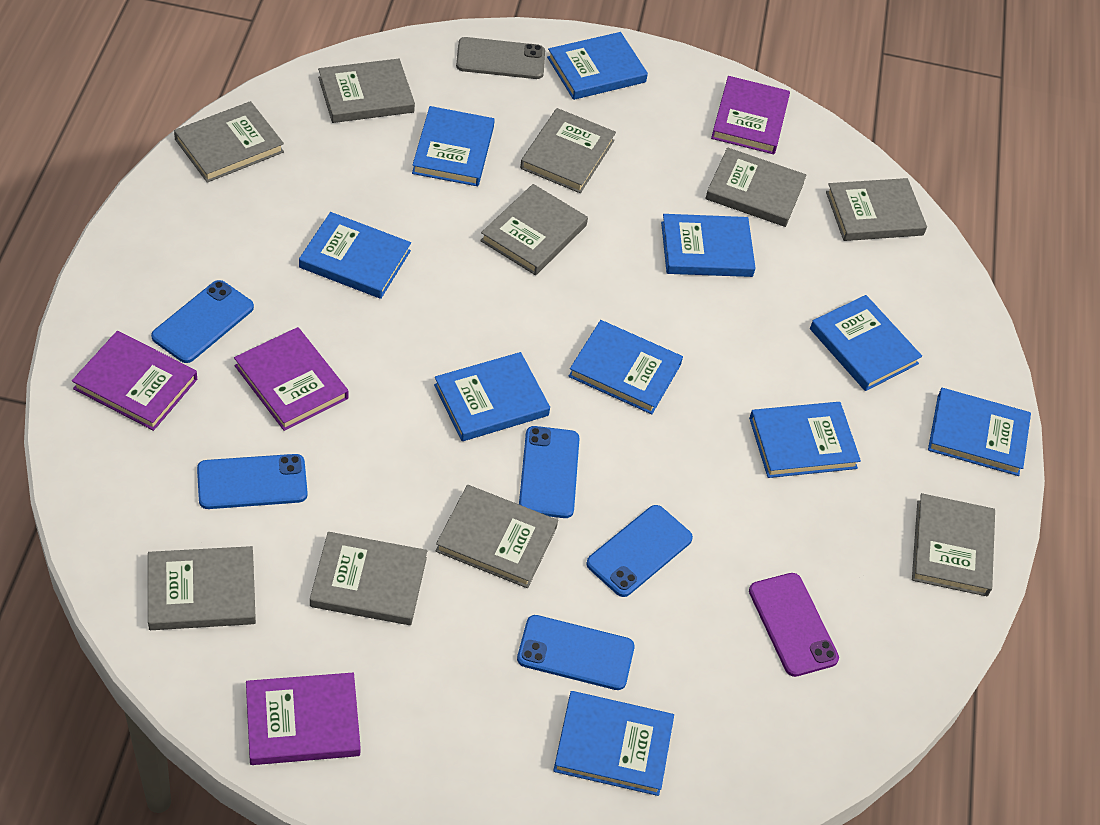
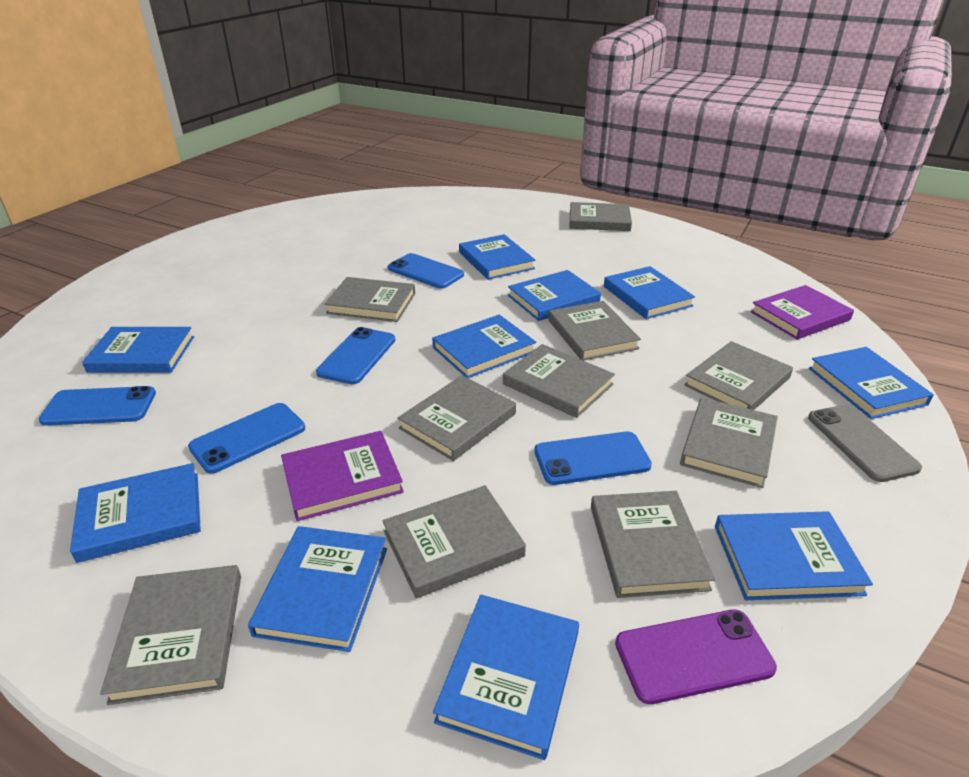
purple book: 4 -> 2

